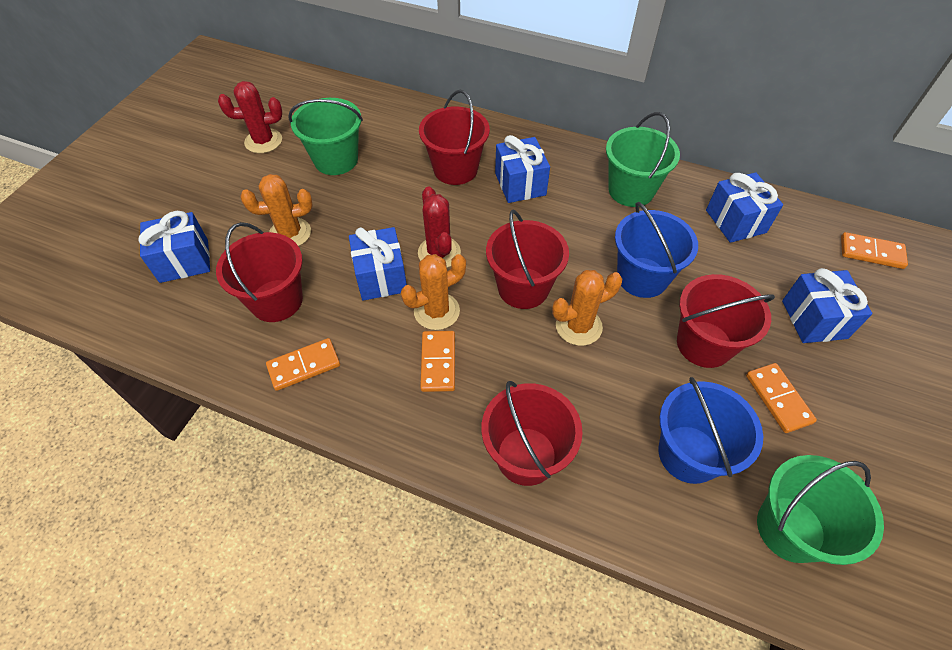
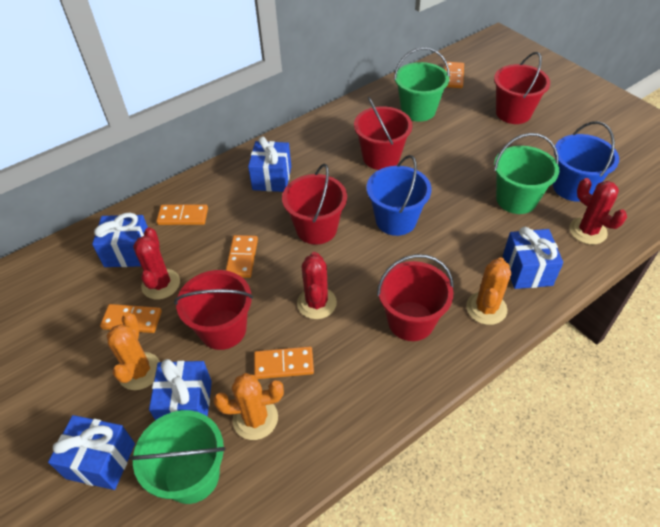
orange domino: 4 -> 5
red cactus: 2 -> 3

